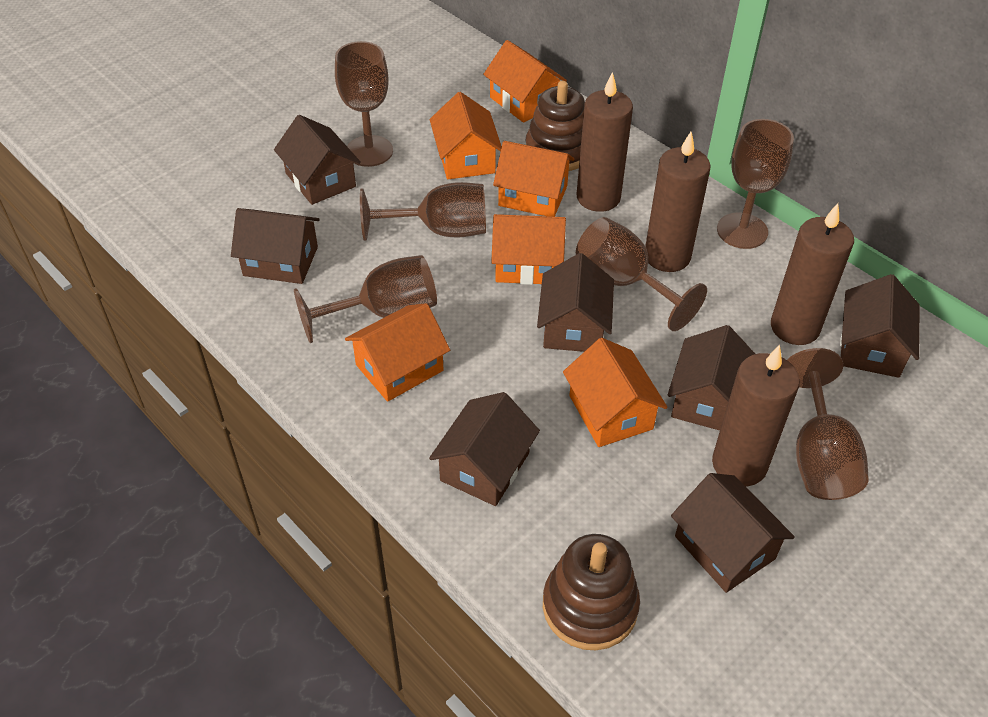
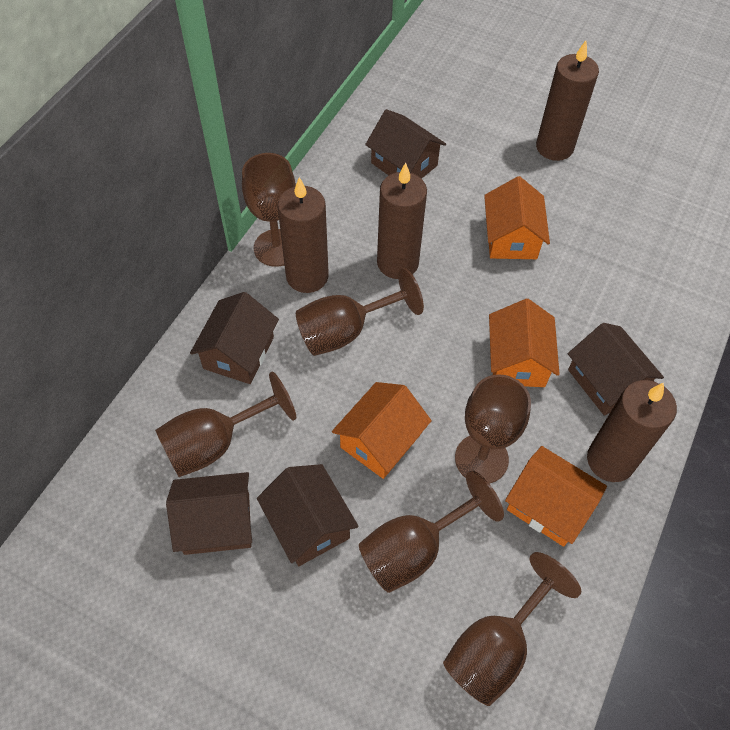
brown house: 7 -> 5
brown stacking toy: 2 -> 0
orange house: 6 -> 4

